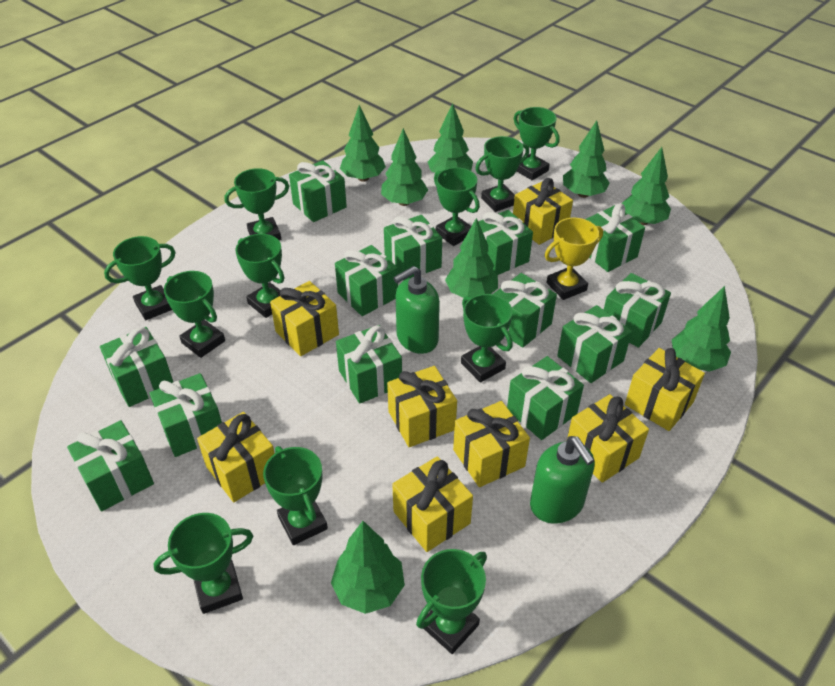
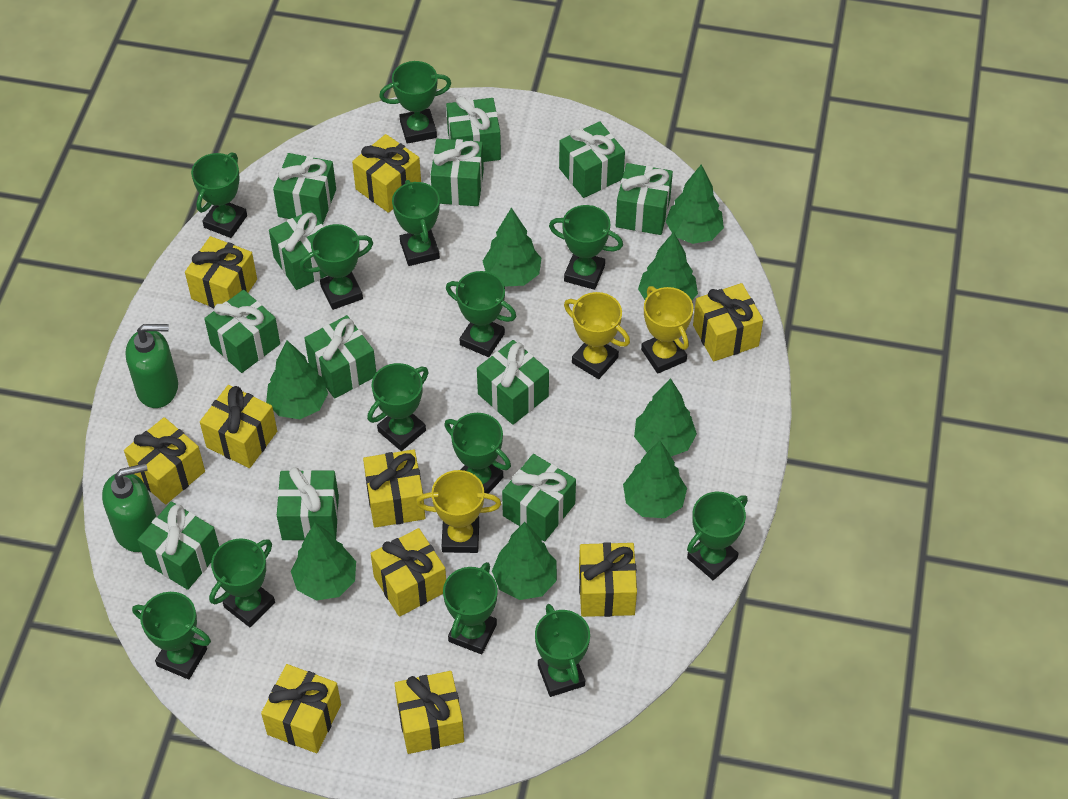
green gift: 13 -> 12
green trophy: 11 -> 13
yellow gift: 8 -> 10
yellow trophy: 1 -> 3

